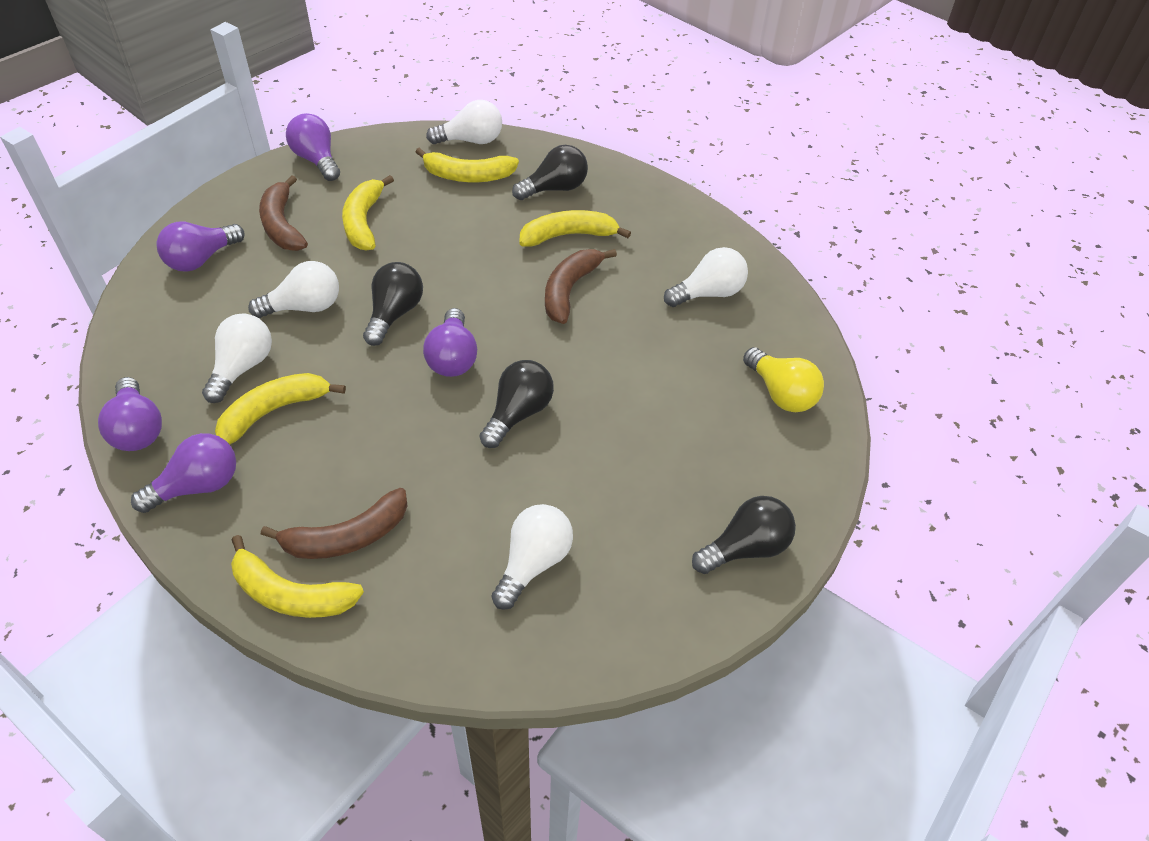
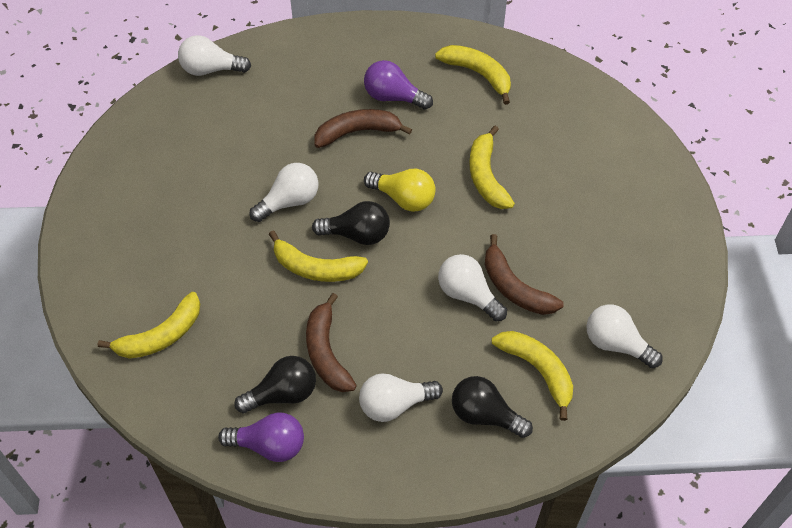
black light bulb: 4 -> 3
purple light bulb: 5 -> 2

